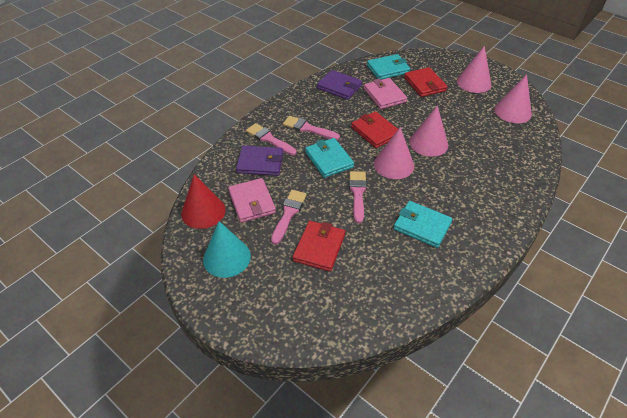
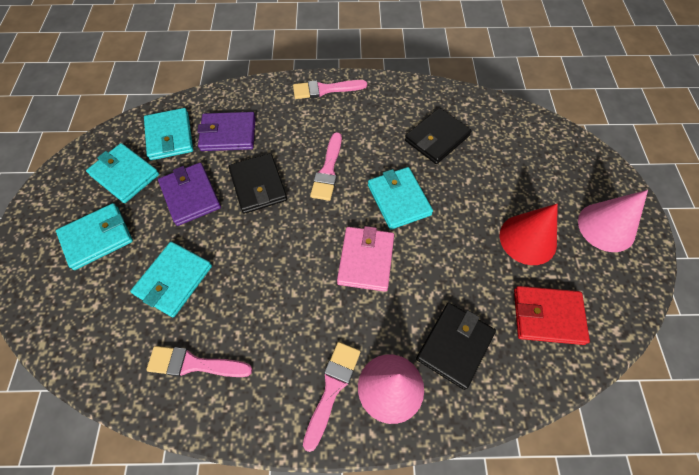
black wallet: 0 -> 3
pink cone: 4 -> 2
pink wallet: 2 -> 1
red wallet: 3 -> 1
turquoise cone: 1 -> 0
turquoise wallet: 3 -> 5

